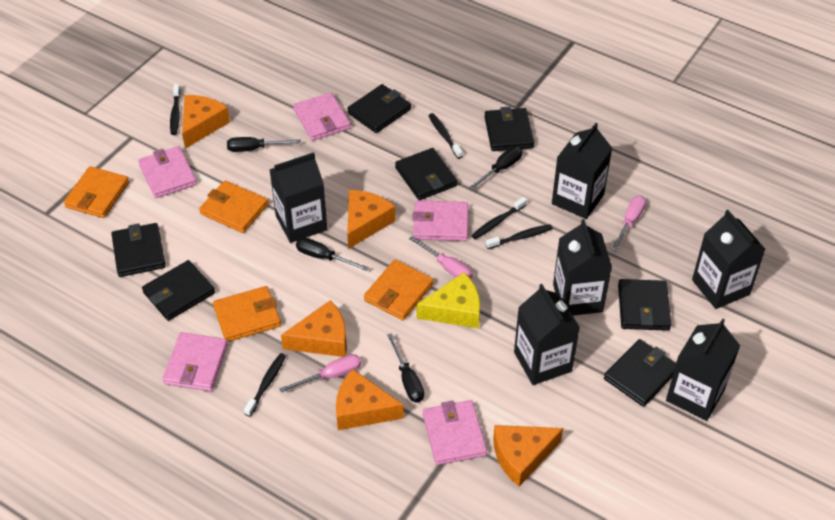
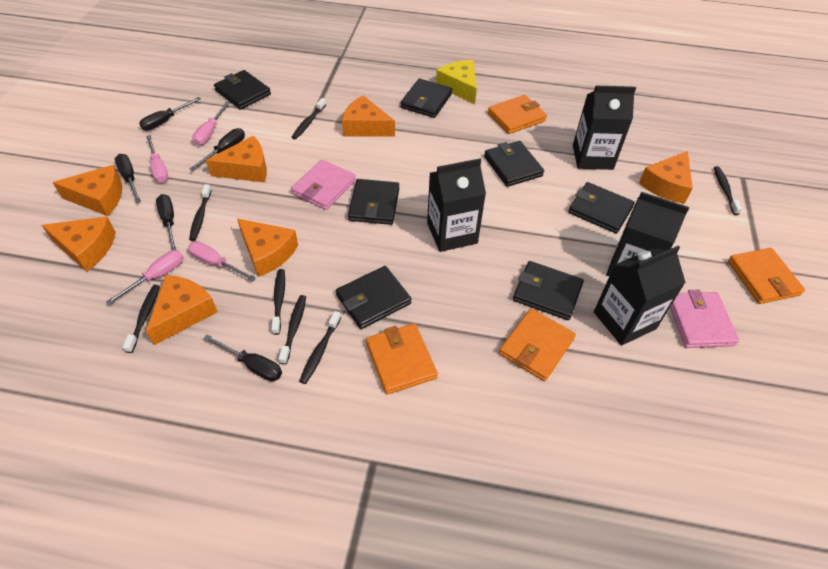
black carton: 6 -> 4
black screwdriver: 4 -> 5
black toothbrush: 5 -> 7
orange cheese: 5 -> 7
pink screwdriver: 3 -> 4
pink wallet: 5 -> 2

